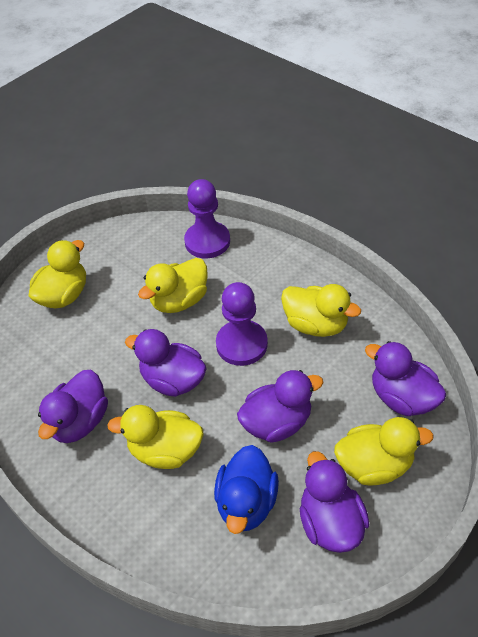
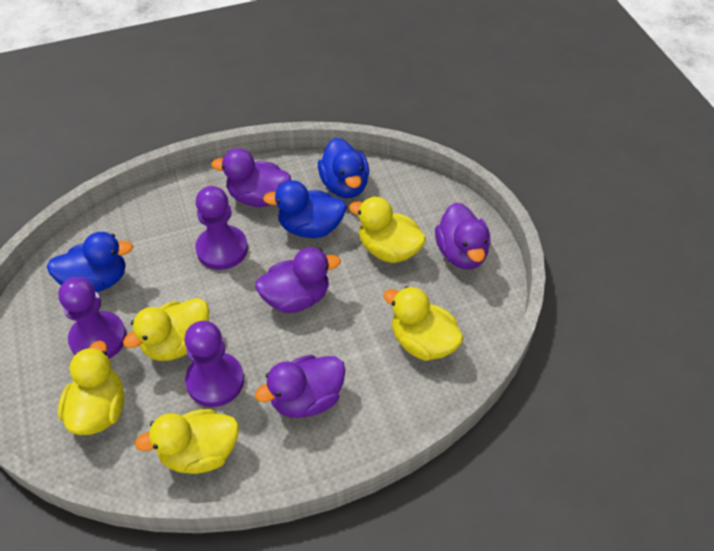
blue duck: 1 -> 3
purple duck: 5 -> 4
purple pawn: 2 -> 3

